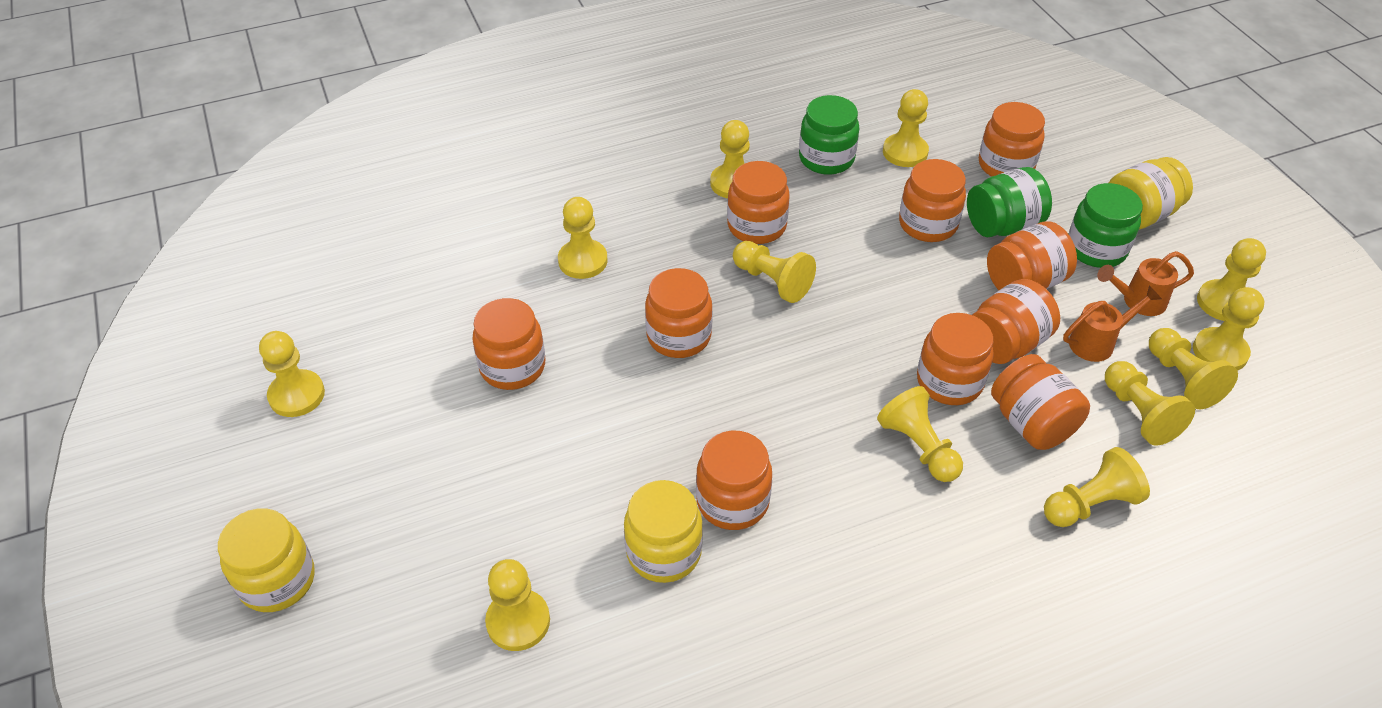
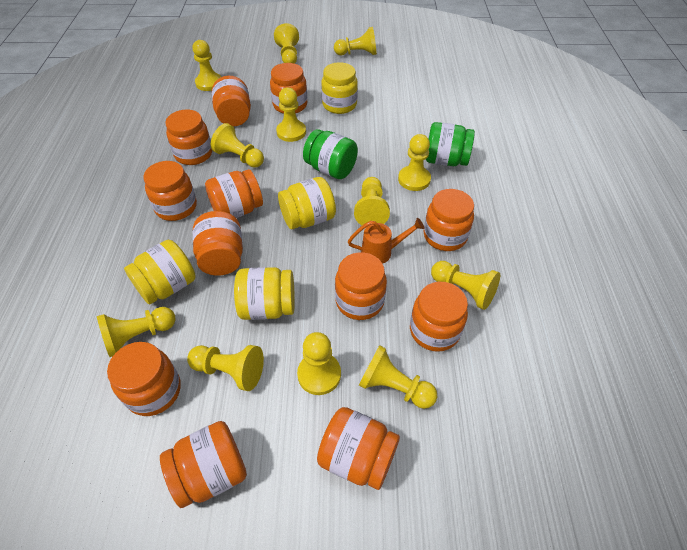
green jar: 3 -> 2
orange jar: 10 -> 12
orange watering can: 2 -> 1
yellow jar: 3 -> 4

